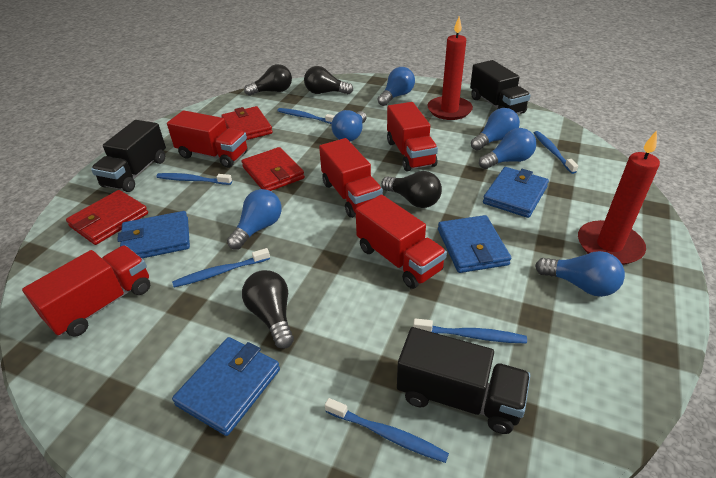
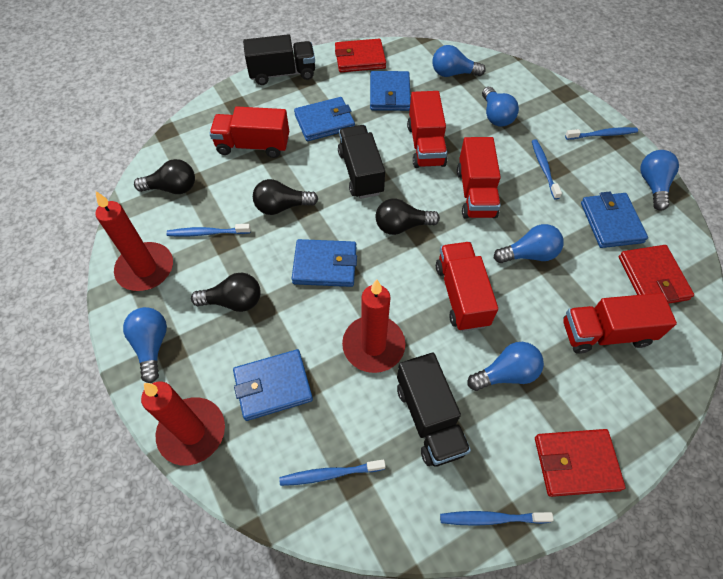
blue toothbrush: 6 -> 5
blue wallet: 4 -> 5
red candle: 2 -> 3

